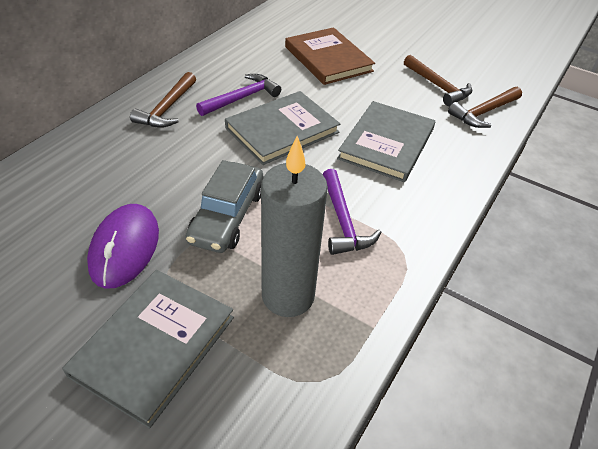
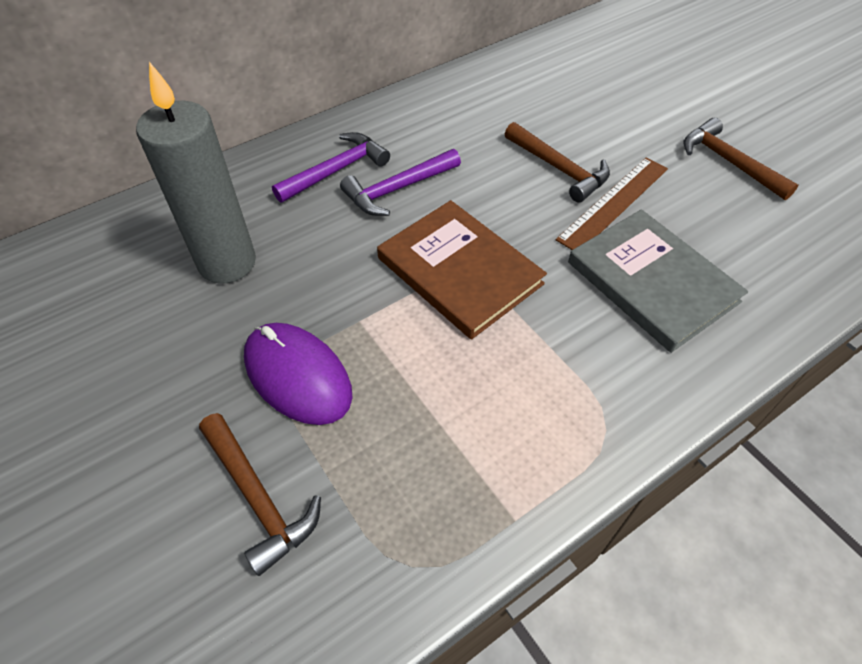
brown ruler: 0 -> 1
grey book: 3 -> 1
grey car: 1 -> 0

